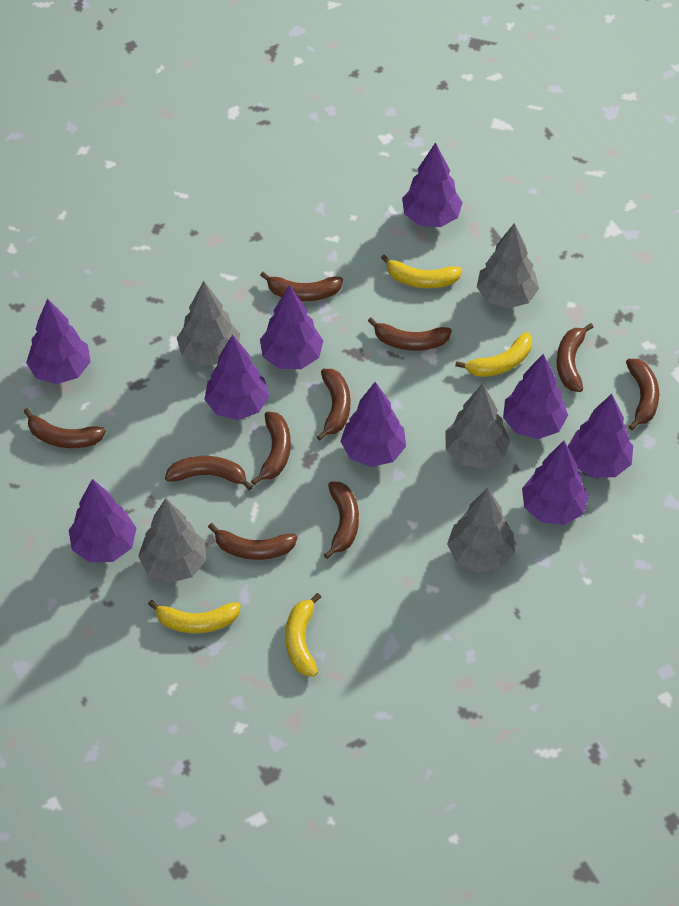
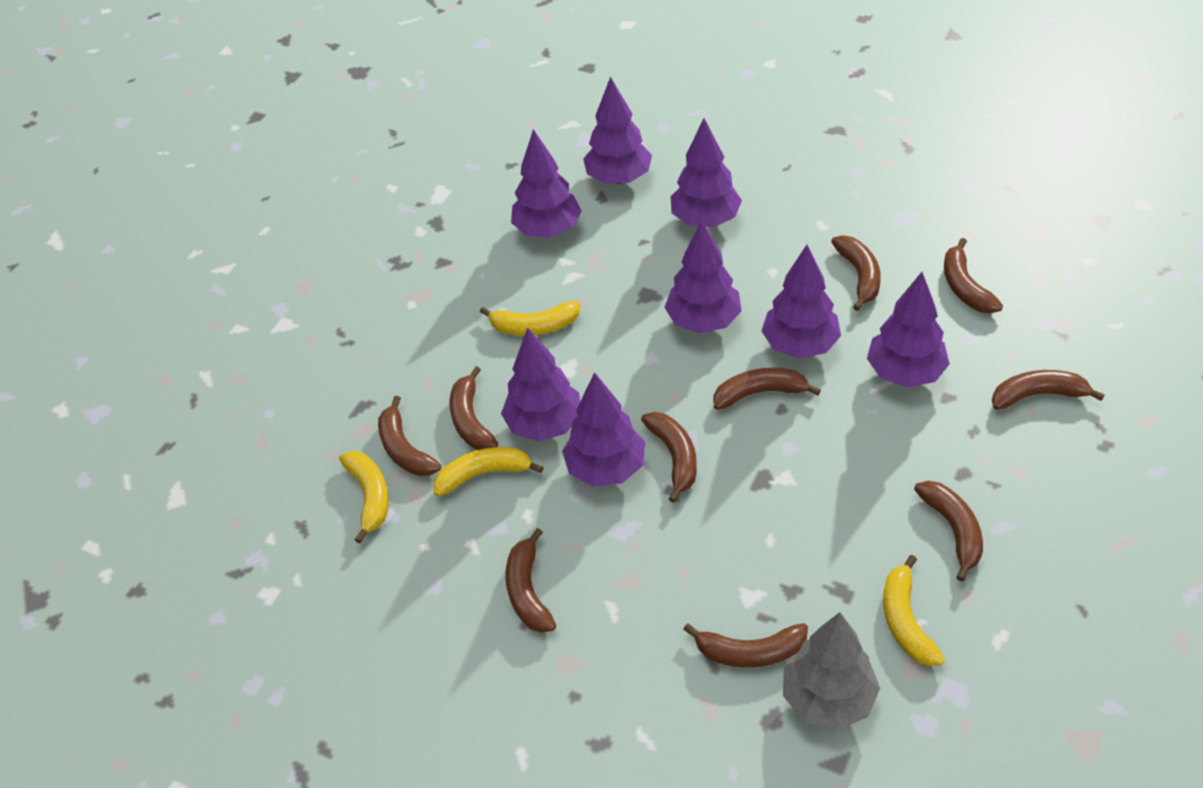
grey tree: 5 -> 1
purple tree: 9 -> 8

